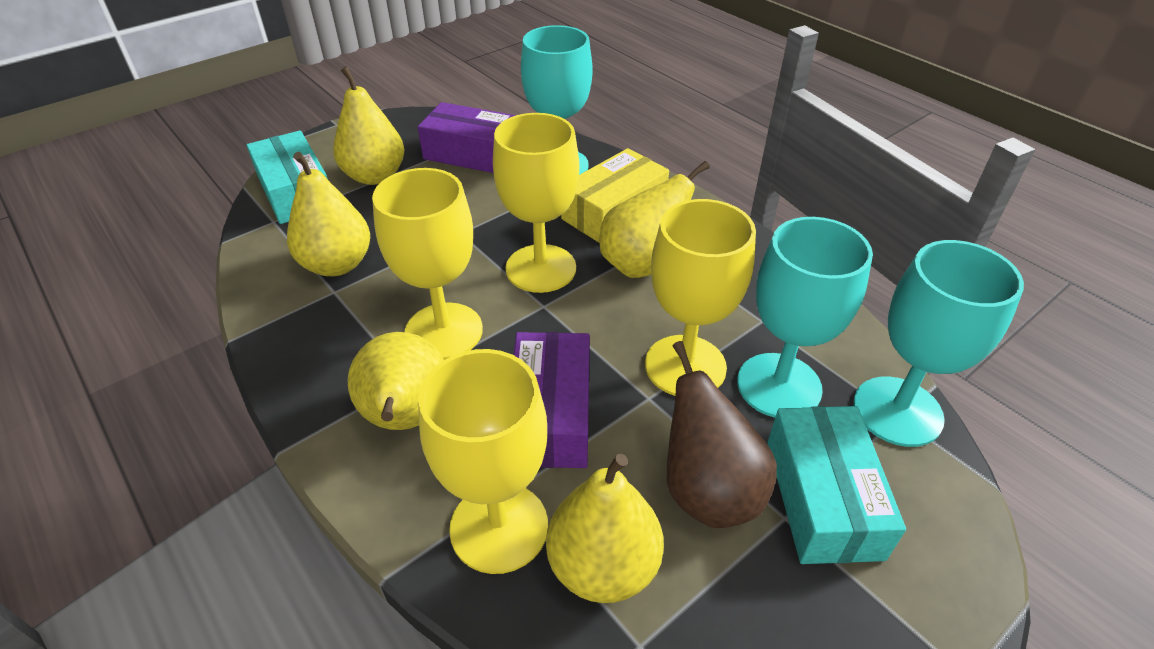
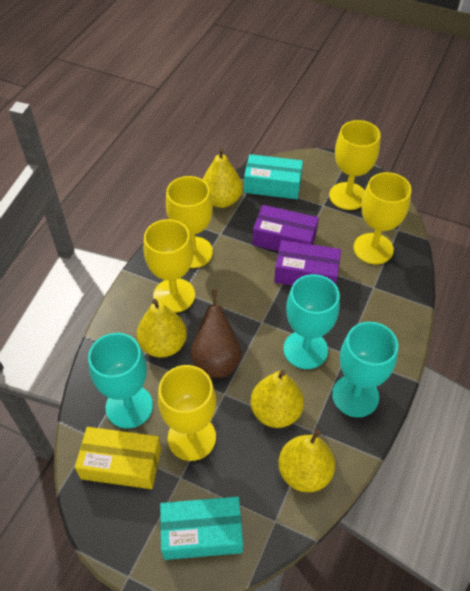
yellow goblet: 4 -> 5
yellow pear: 5 -> 4

